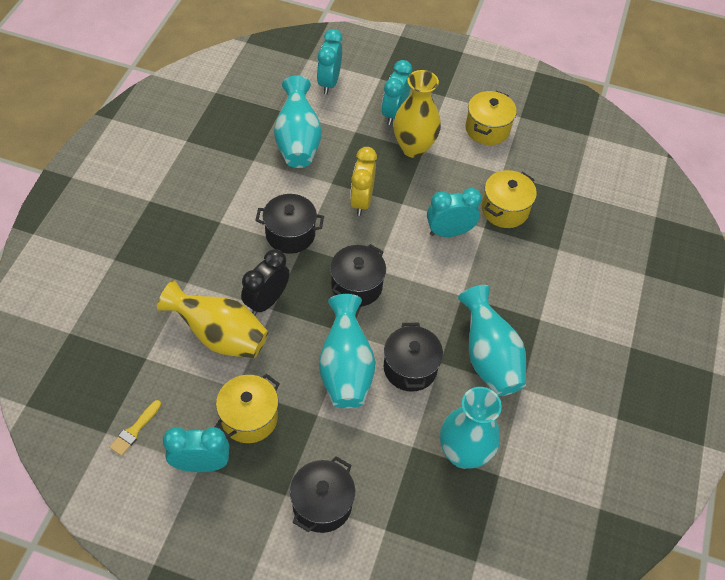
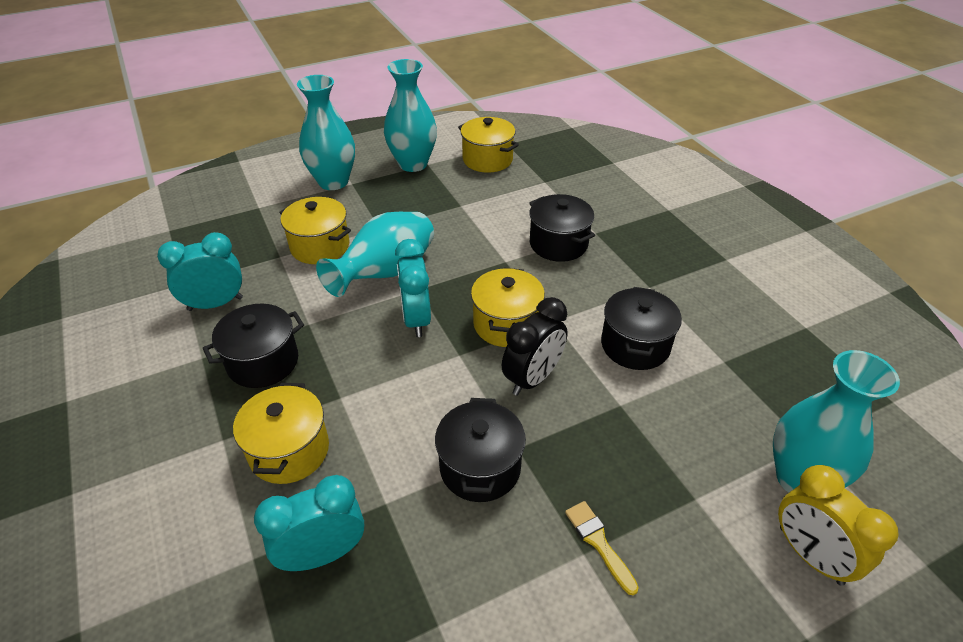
turquoise clock: 4 -> 3
yellow pot: 3 -> 4
yellow vase: 2 -> 0

